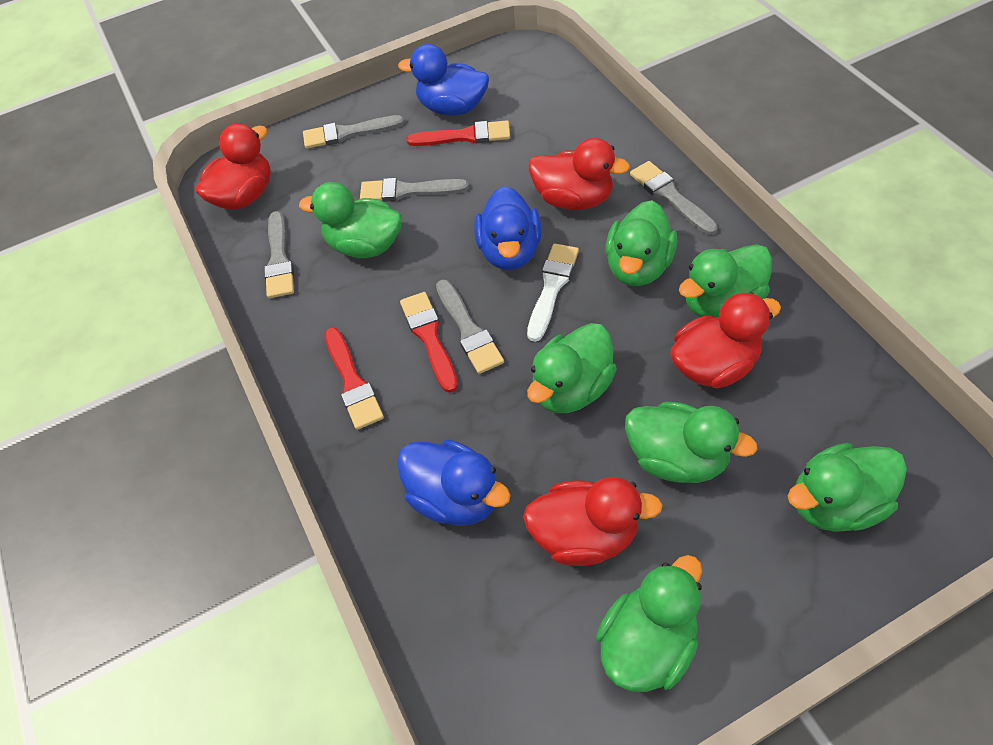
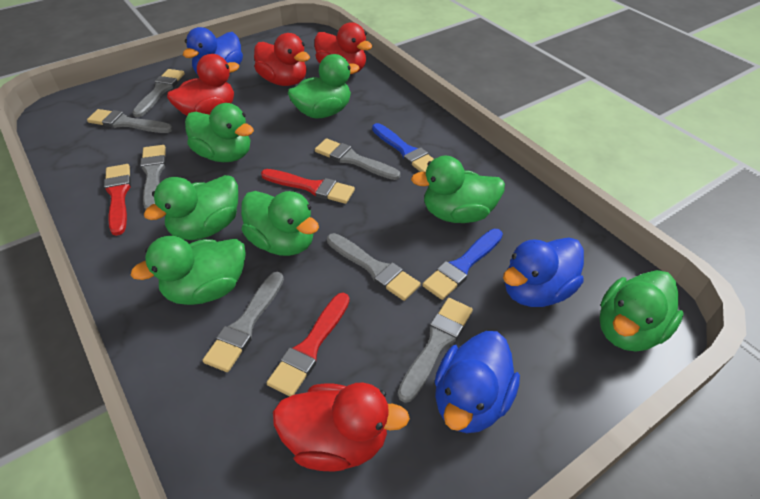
blue brush: 0 -> 2
grey brush: 5 -> 7
white brush: 1 -> 0

